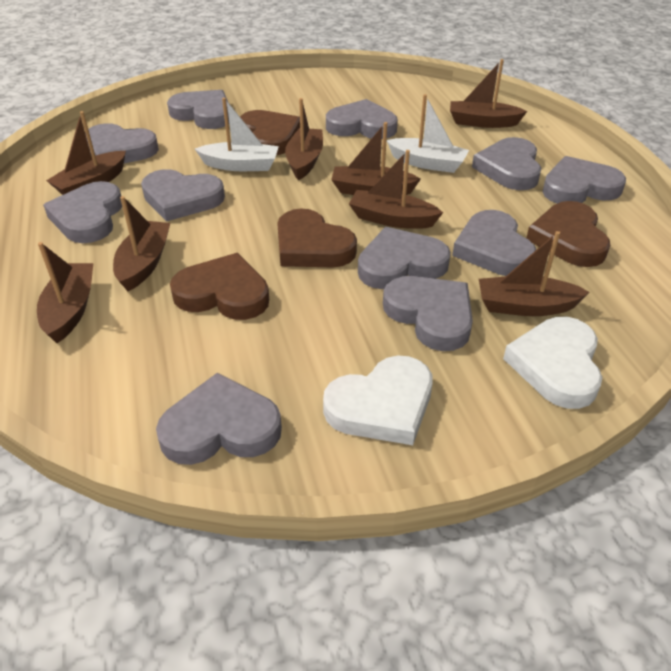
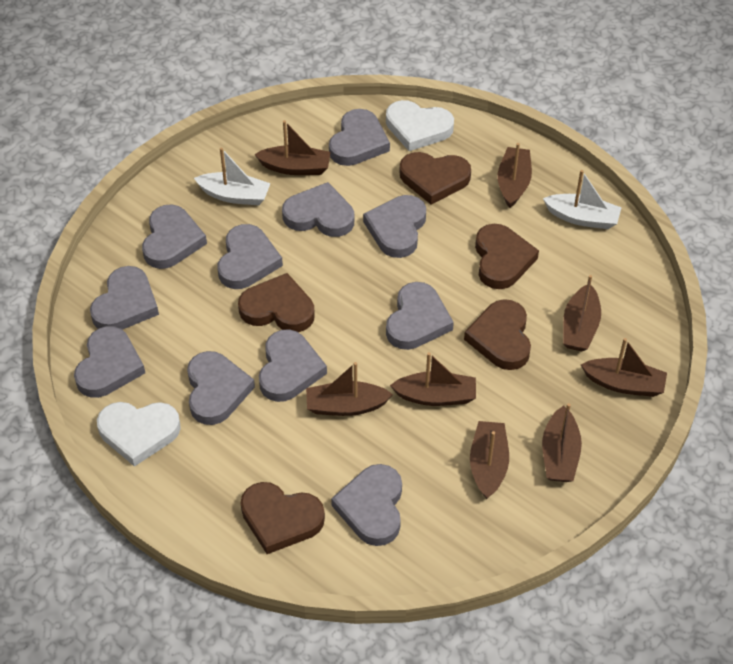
brown heart: 4 -> 5

